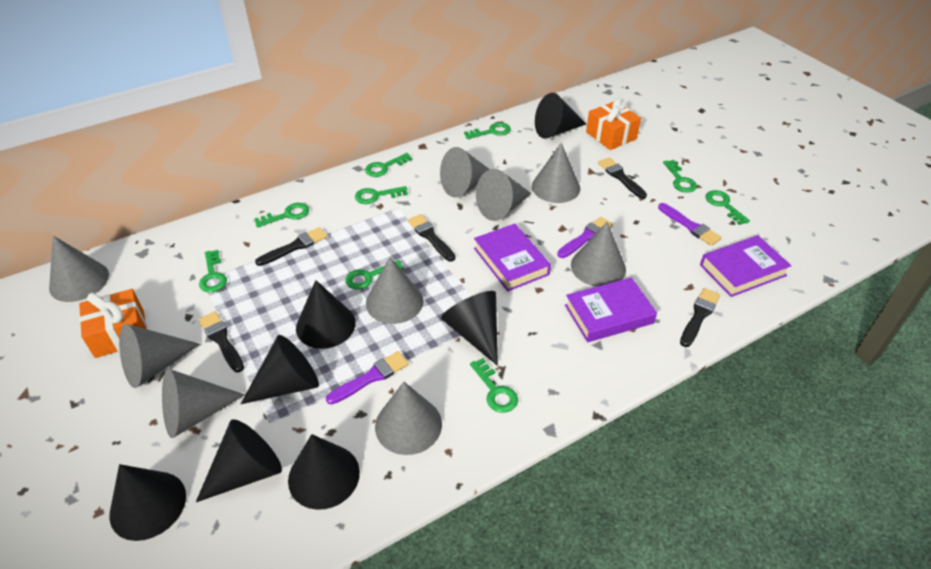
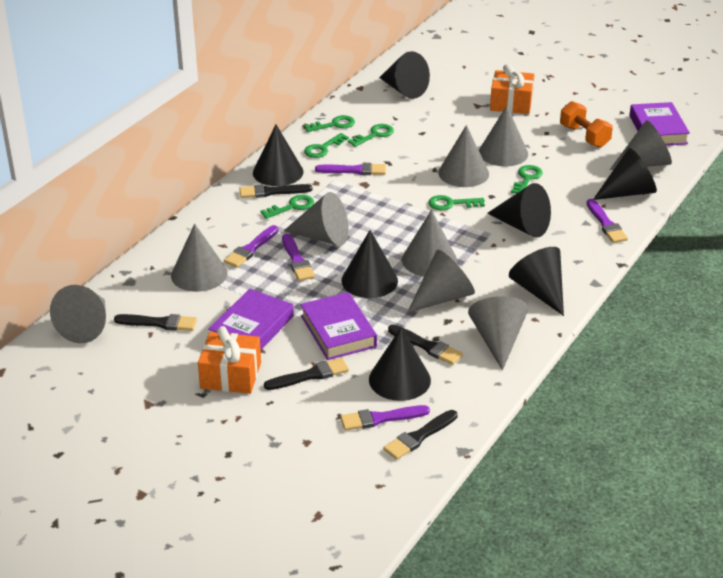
green key: 9 -> 6
orange dumbbell: 0 -> 1
purple brush: 3 -> 5

